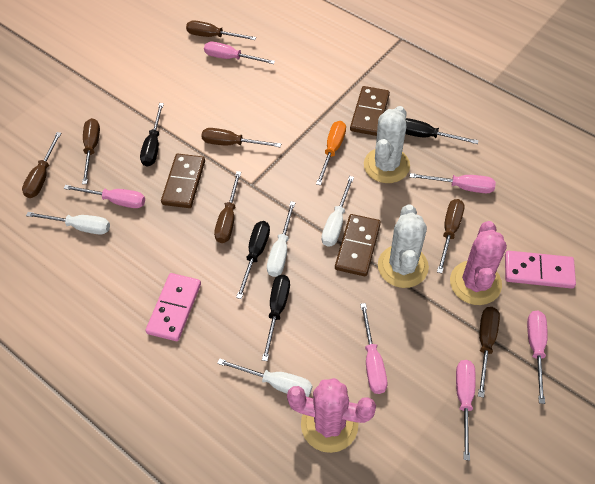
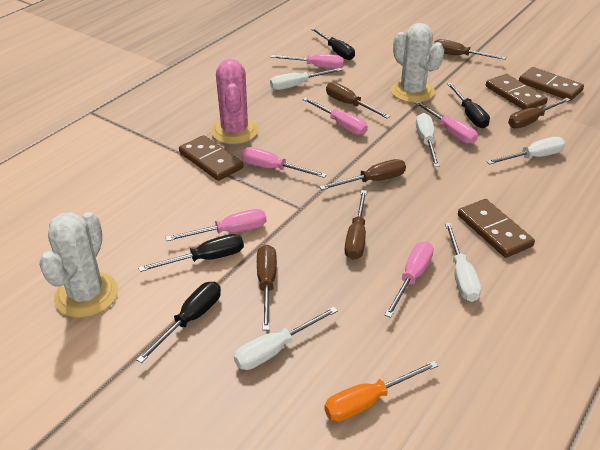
brown domino: 3 -> 4
brown screwdriver: 7 -> 6
pink cactus: 2 -> 1
pink domino: 2 -> 0
white screwdriver: 4 -> 5

